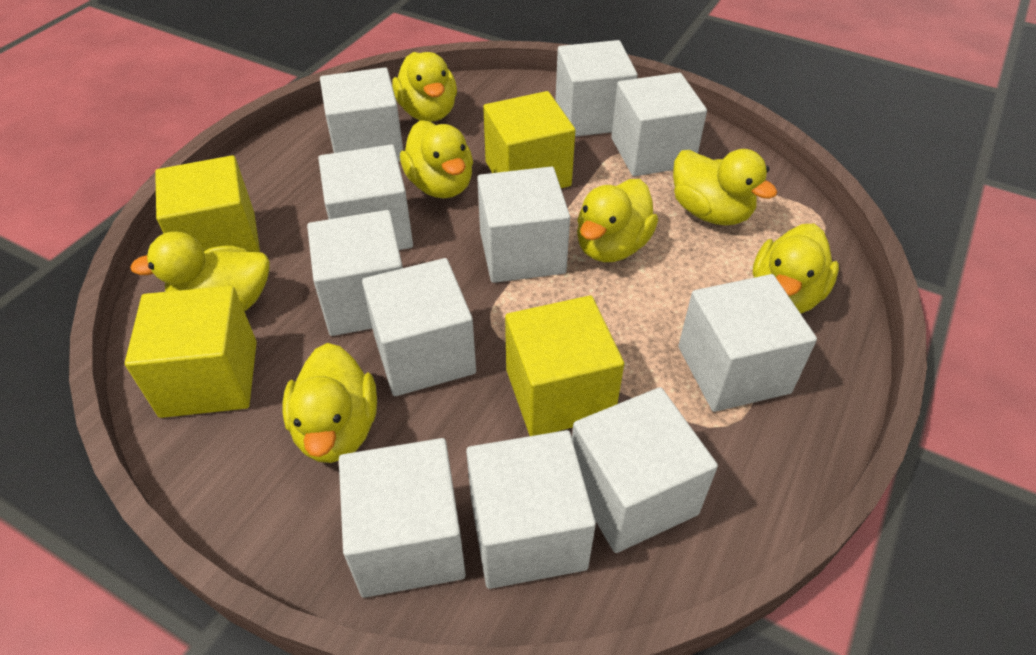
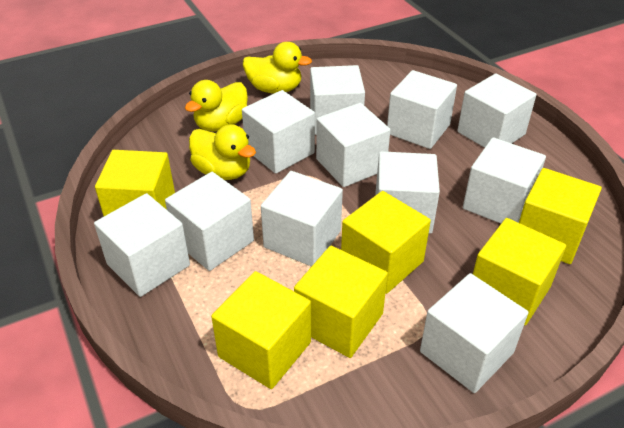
yellow cube: 4 -> 6
yellow duck: 7 -> 3

